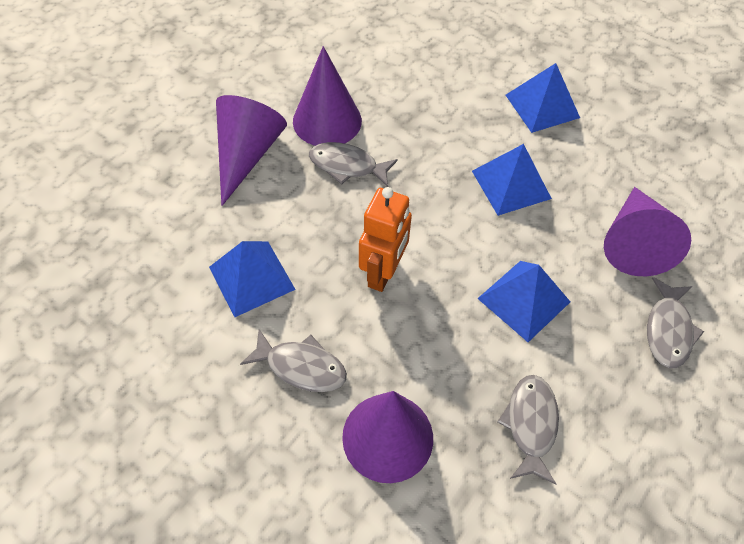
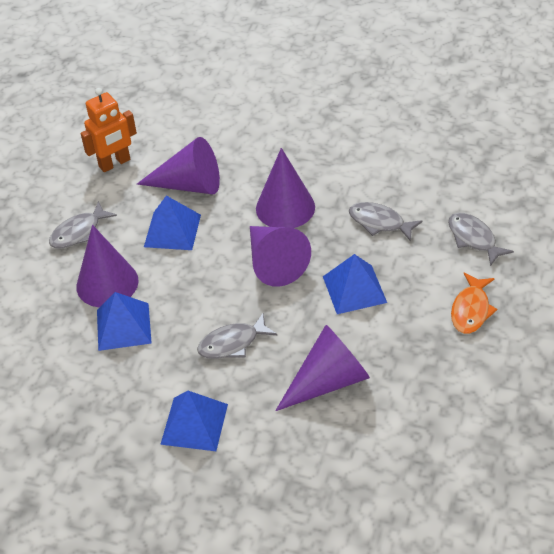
orange fish: 0 -> 1
purple cone: 4 -> 5

